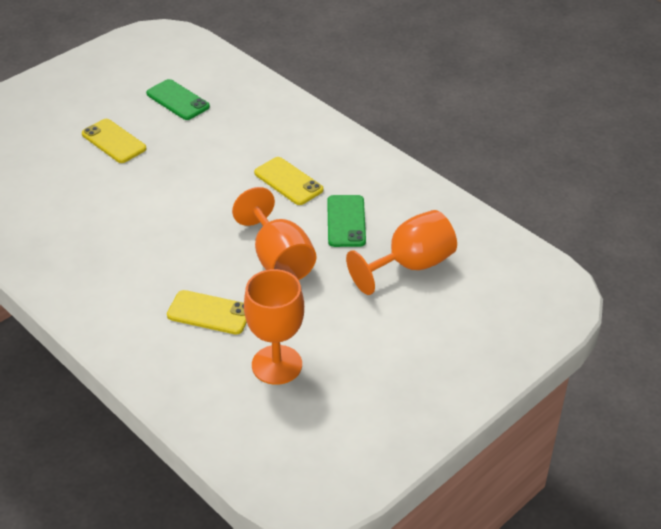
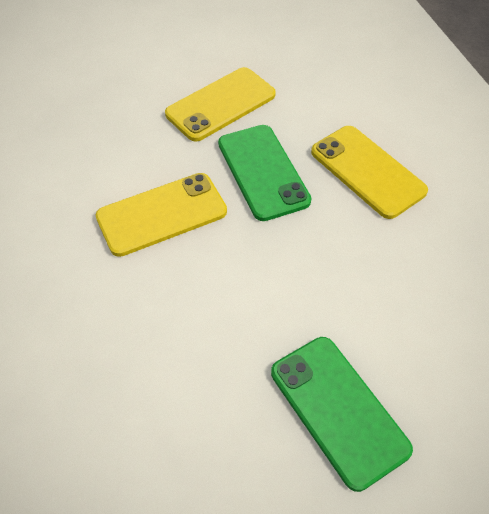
orange goblet: 3 -> 0

